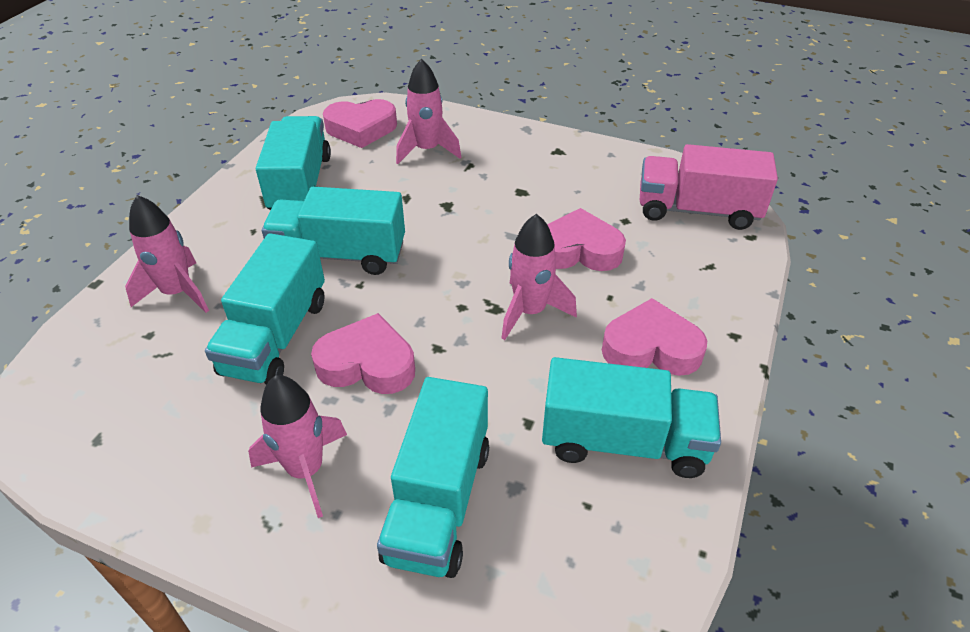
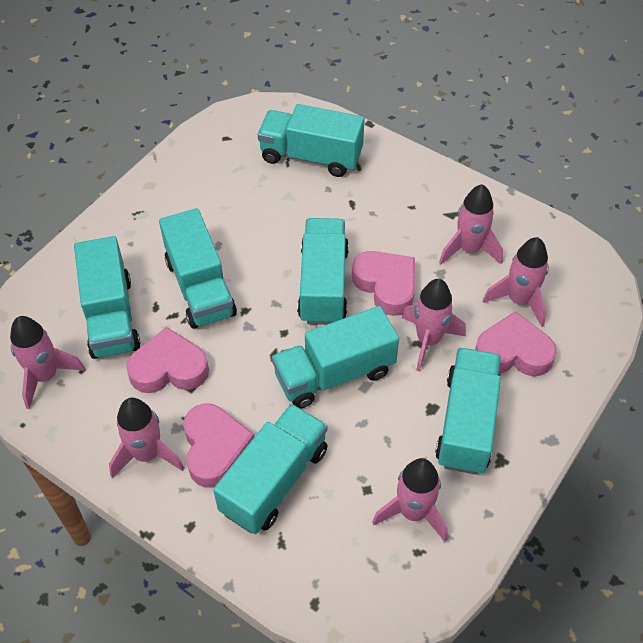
pink rocket: 4 -> 6
pink truck: 1 -> 0
turquoise truck: 5 -> 7

